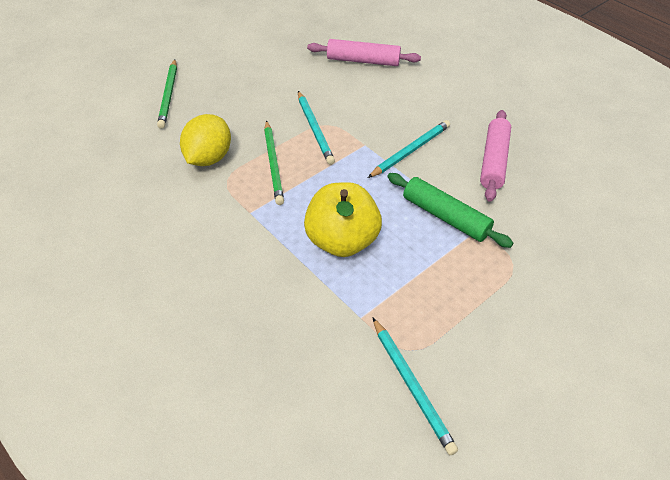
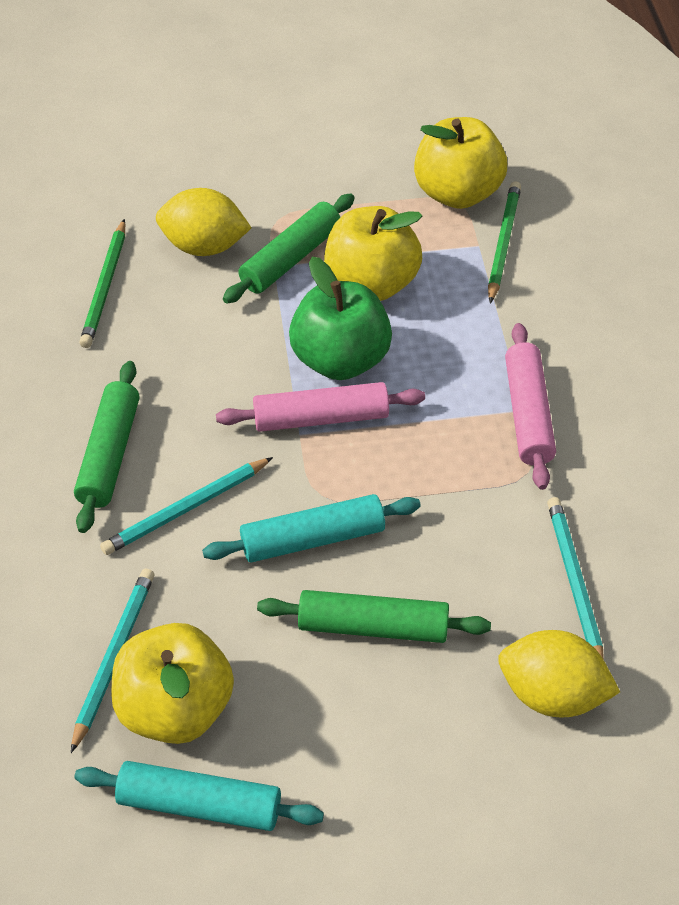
green apple: 0 -> 1
green rolling pin: 1 -> 3
turquoise rolling pin: 0 -> 2
yellow apple: 1 -> 3
yellow lemon: 1 -> 2

